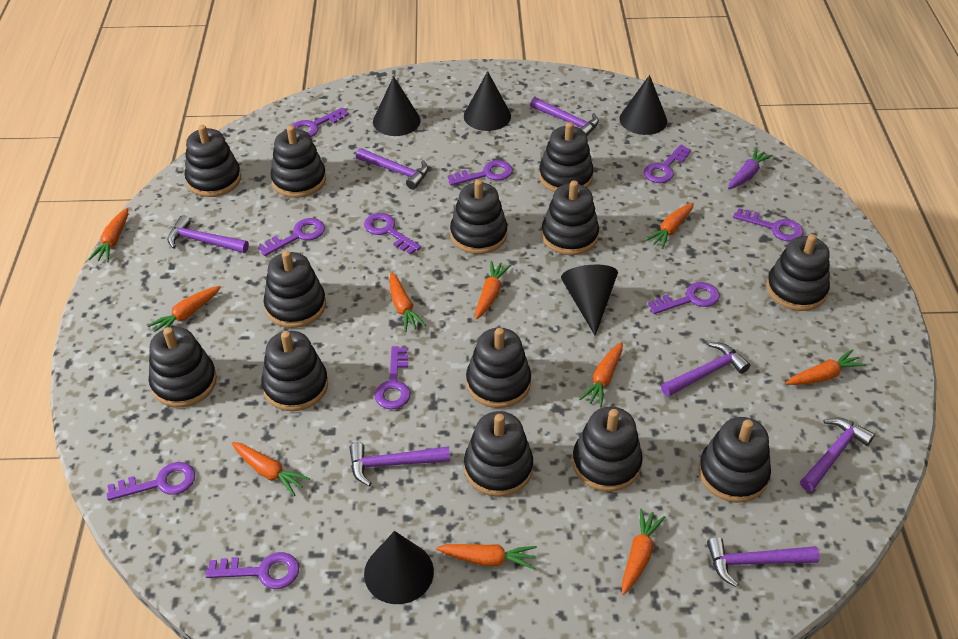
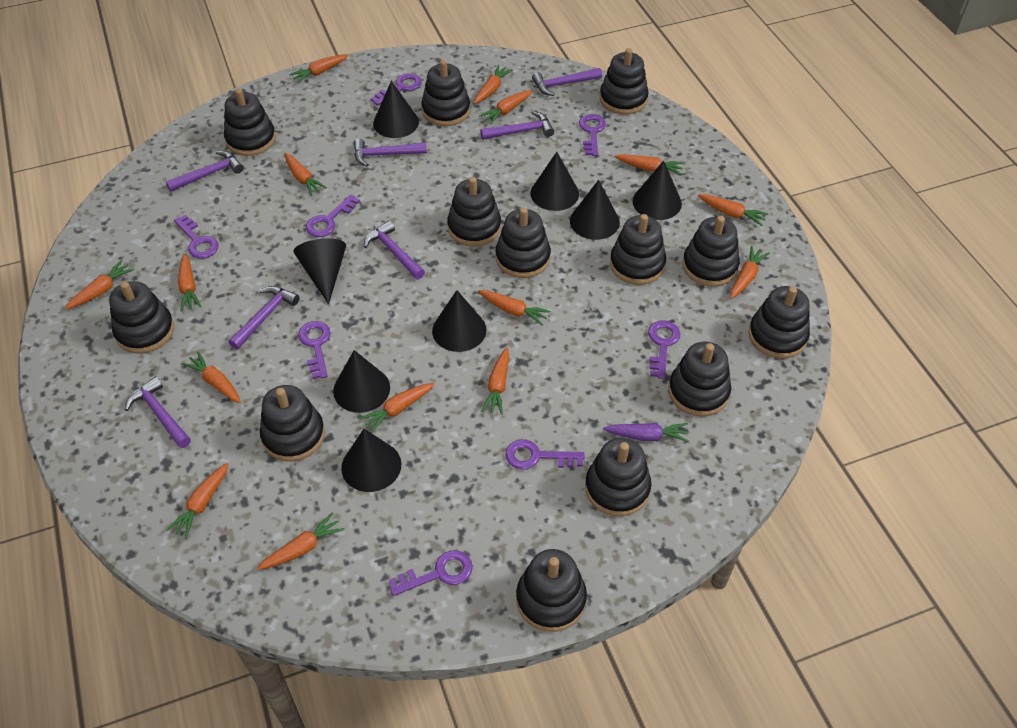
black cone: 5 -> 8
orange carrot: 10 -> 15
purple key: 10 -> 8

